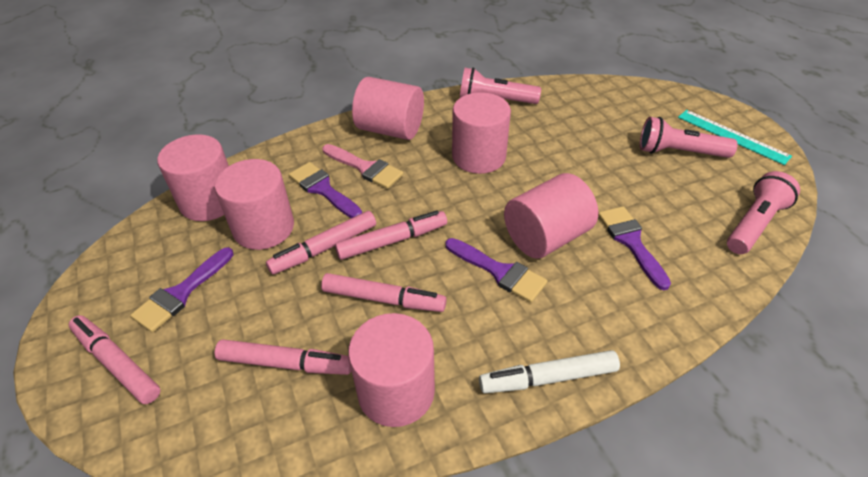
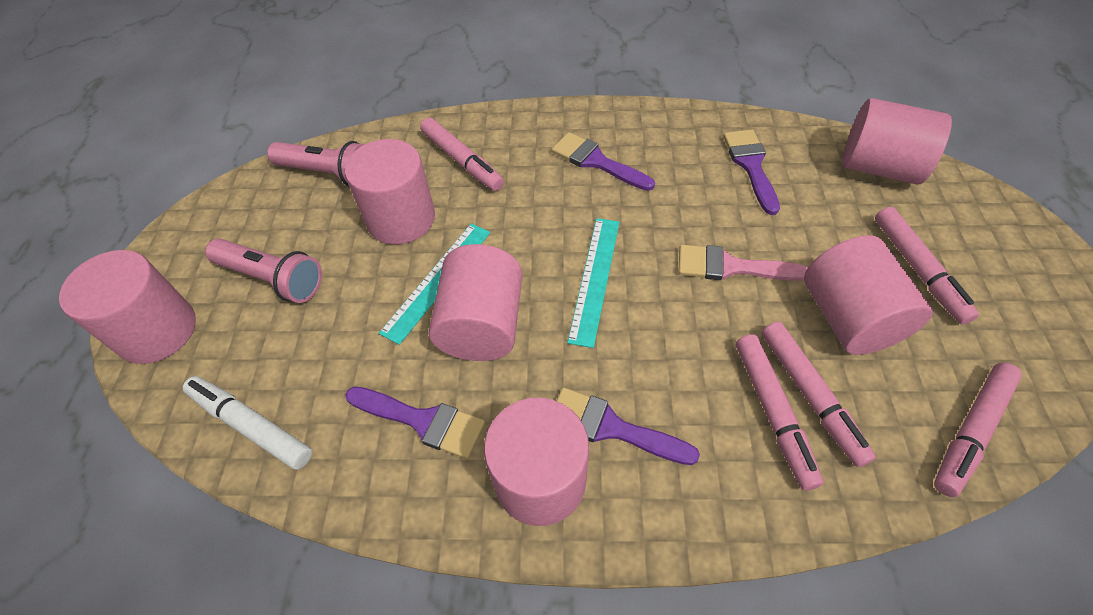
pink flashlight: 3 -> 2
turquoise ruler: 1 -> 2

